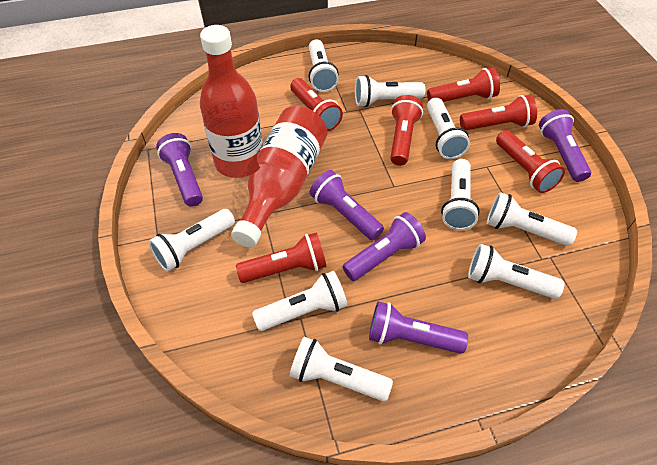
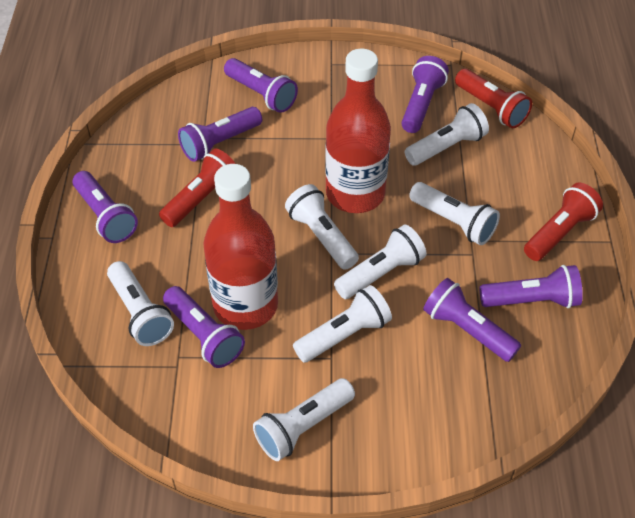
purple flashlight: 5 -> 7
red flashlight: 6 -> 3
white flashlight: 9 -> 7

